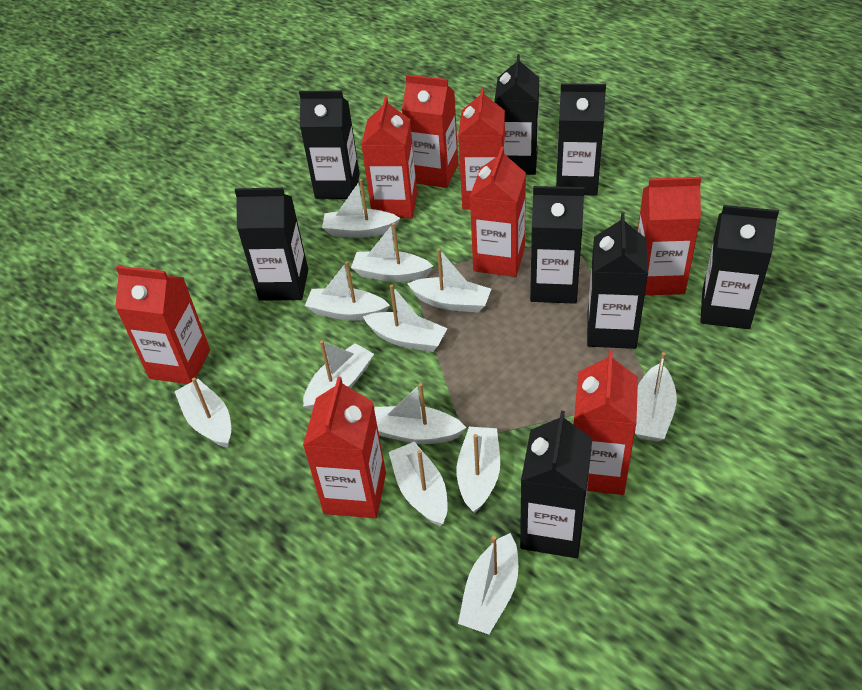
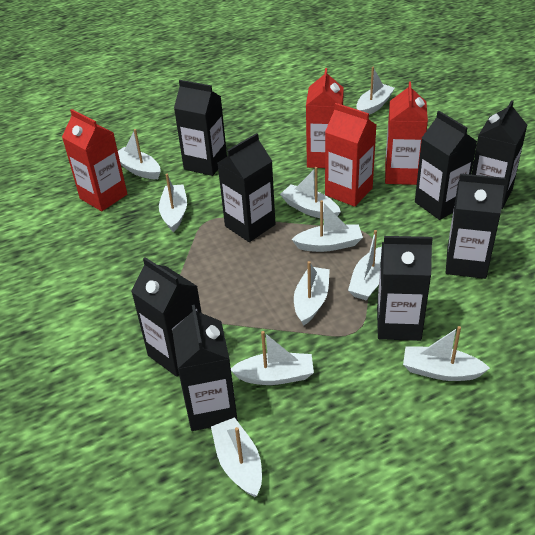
red carton: 8 -> 4
white boat: 12 -> 10

